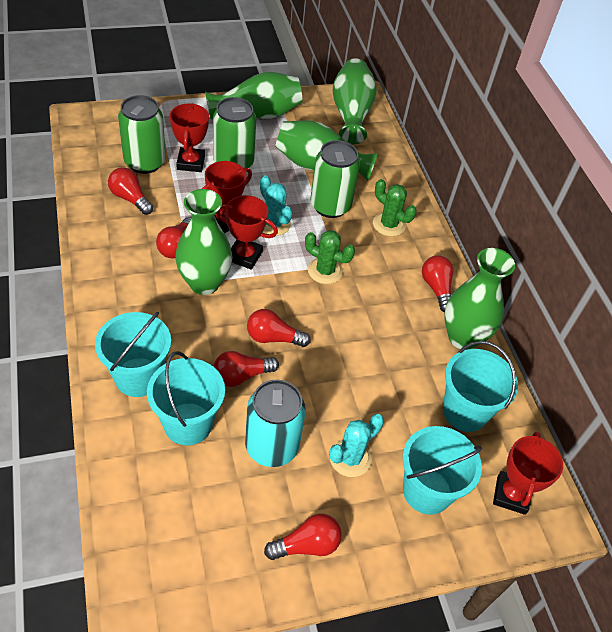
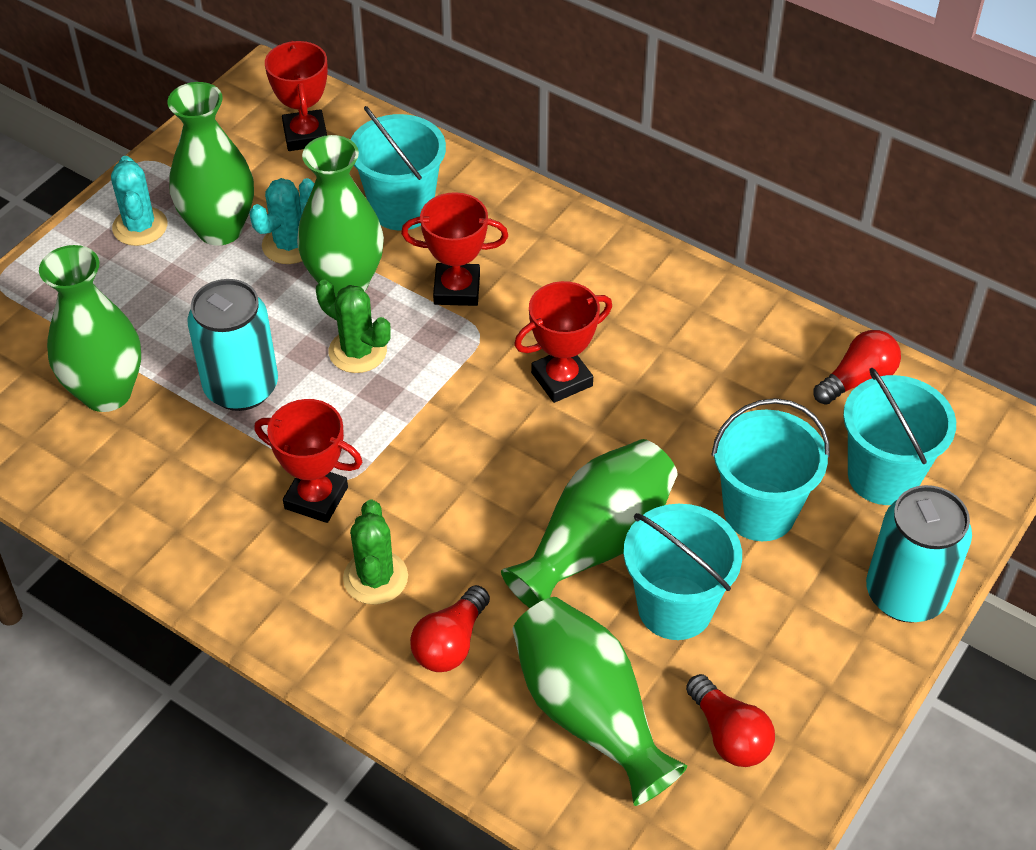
green can: 3 -> 0
red light bulb: 6 -> 3
turquoise can: 1 -> 2

